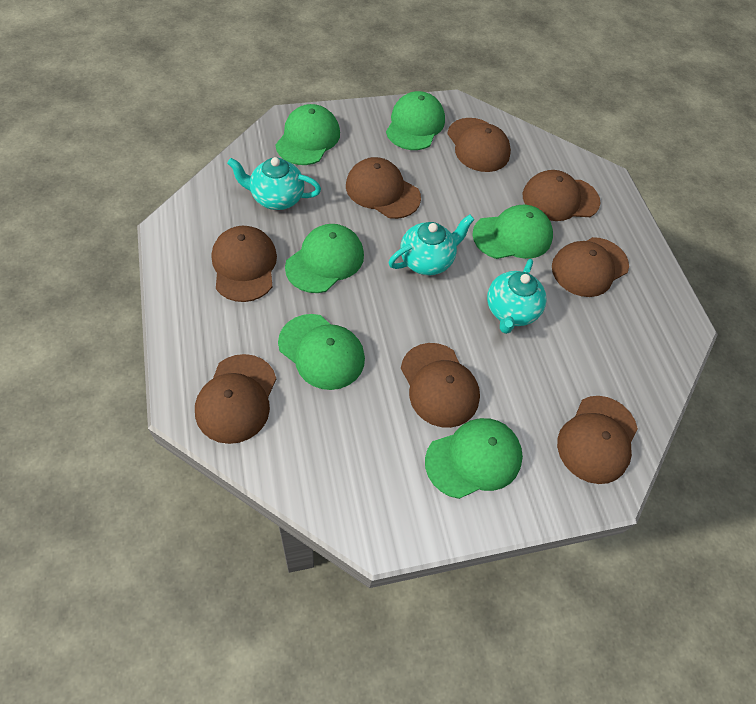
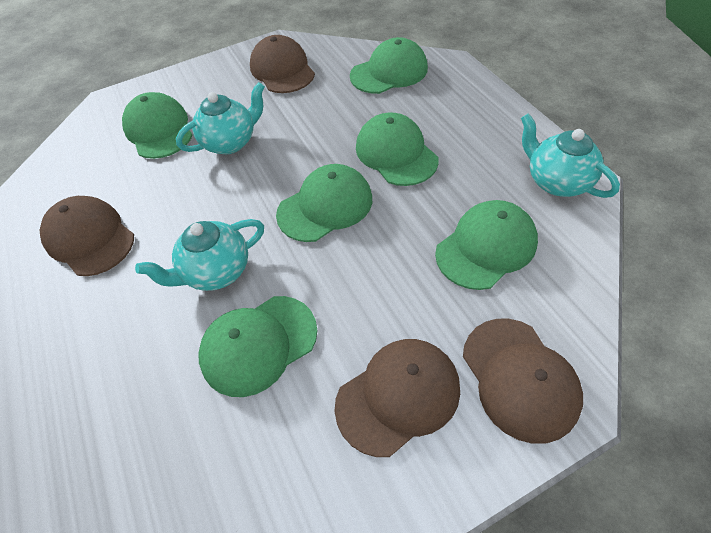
brown cap: 8 -> 4

